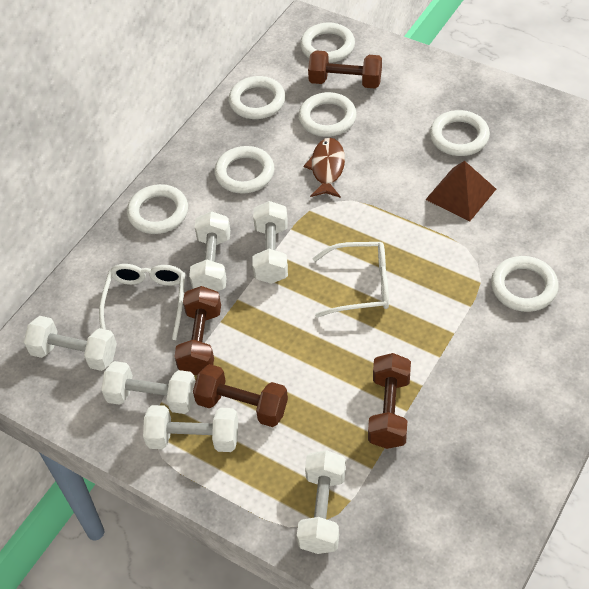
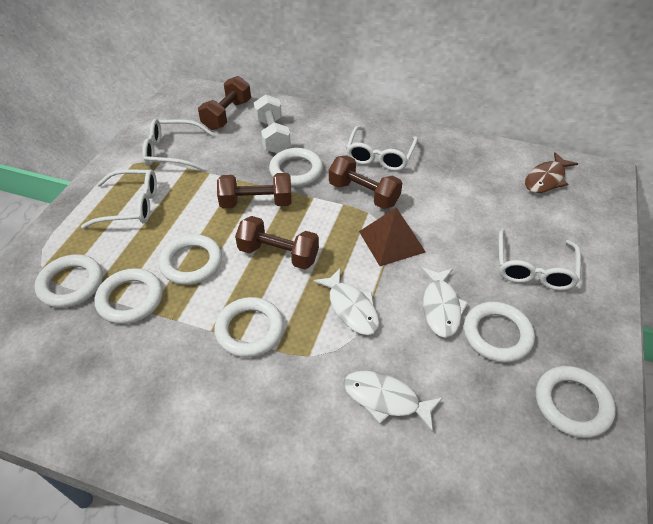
white dumbbell: 6 -> 1
white fish: 0 -> 3
white glasses: 2 -> 4

